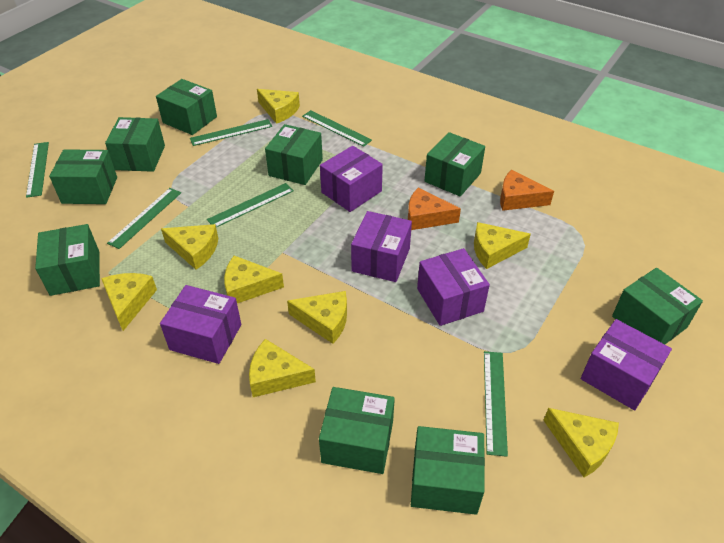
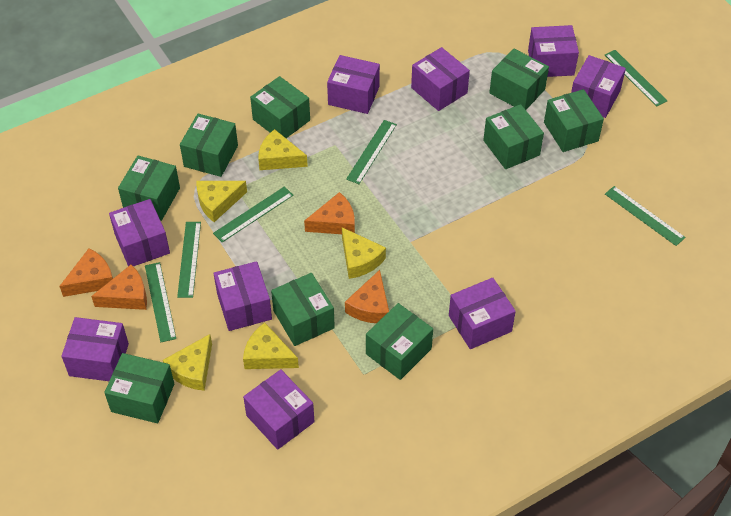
orange cheese: 2 -> 4
purple box: 5 -> 9
yellow cheese: 8 -> 5

